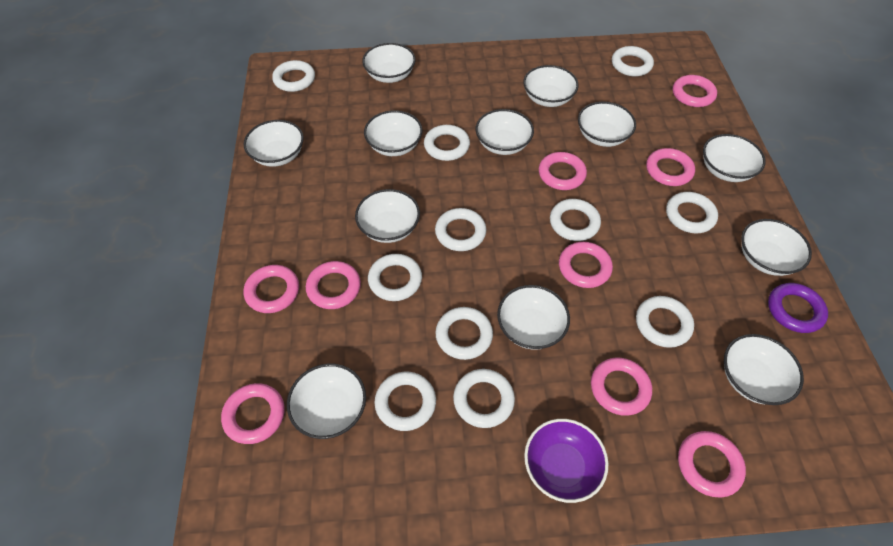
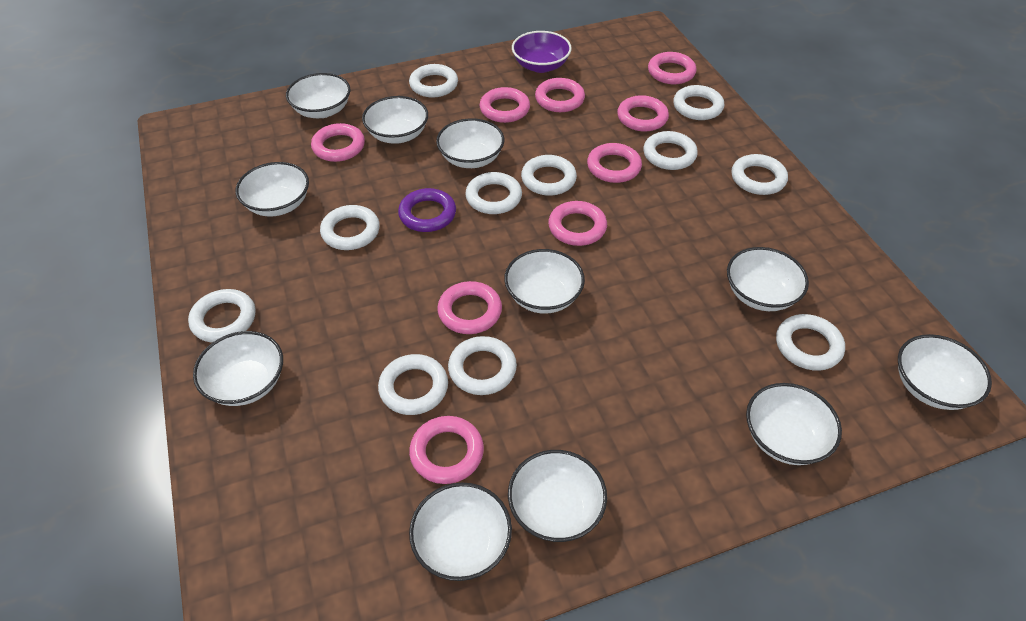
white bowl: 12 -> 11

